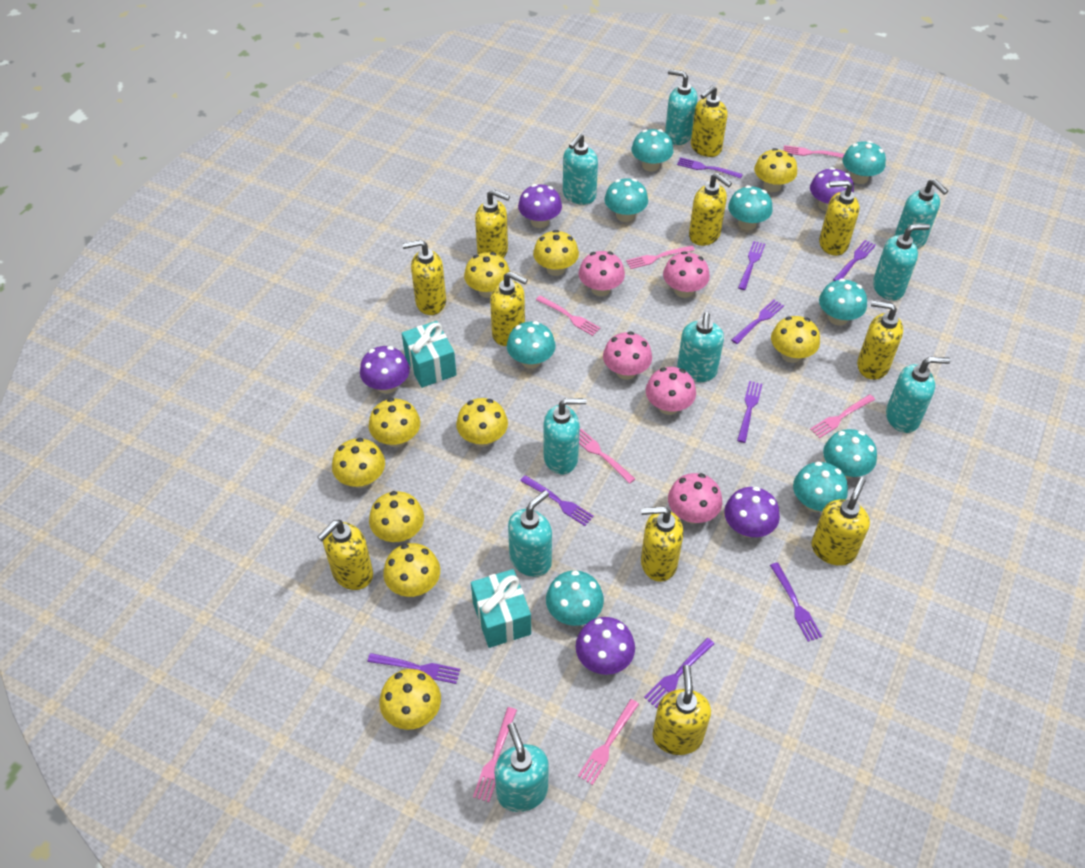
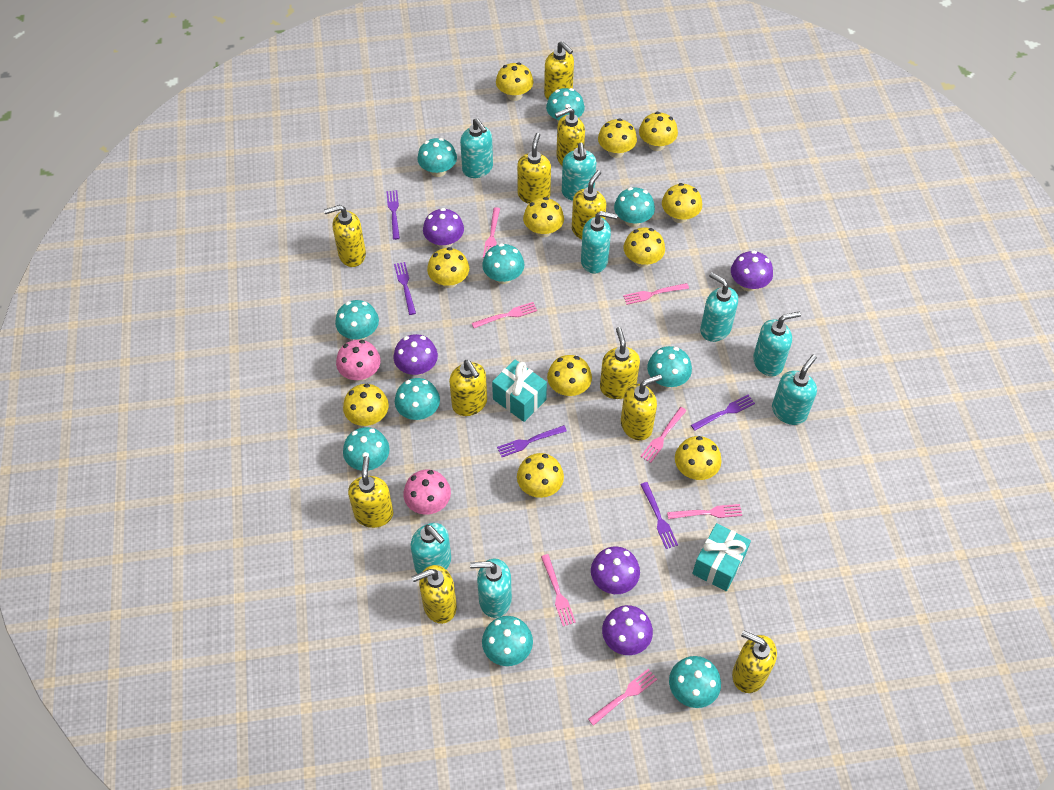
pink mushroom: 5 -> 2
purple fork: 9 -> 5
turquoise mushroom: 9 -> 10
turquoise soap dispenser: 9 -> 8
yellow mushroom: 10 -> 11

